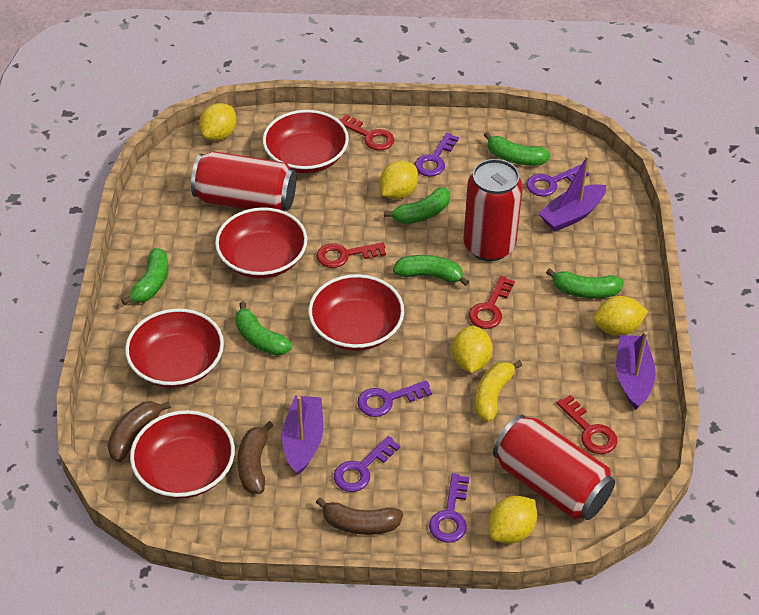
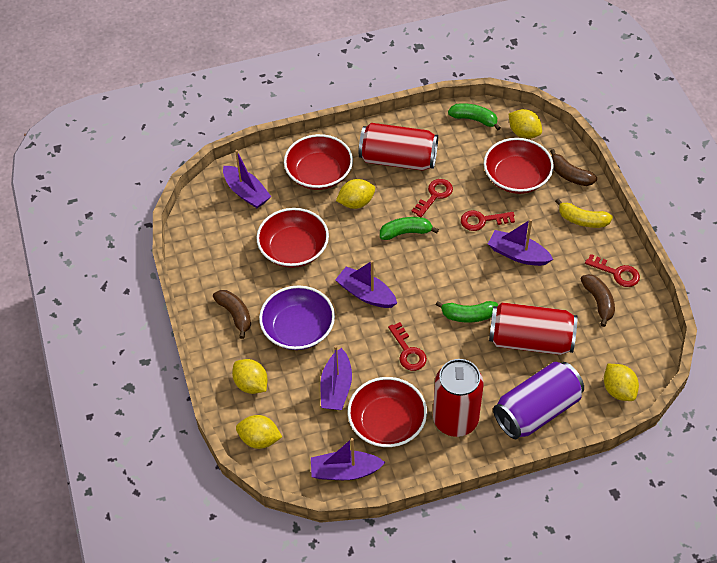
green banana: 6 -> 3
purple boat: 3 -> 5
purple bowl: 0 -> 1
purple can: 0 -> 1
purple key: 5 -> 0
red bowl: 5 -> 4

